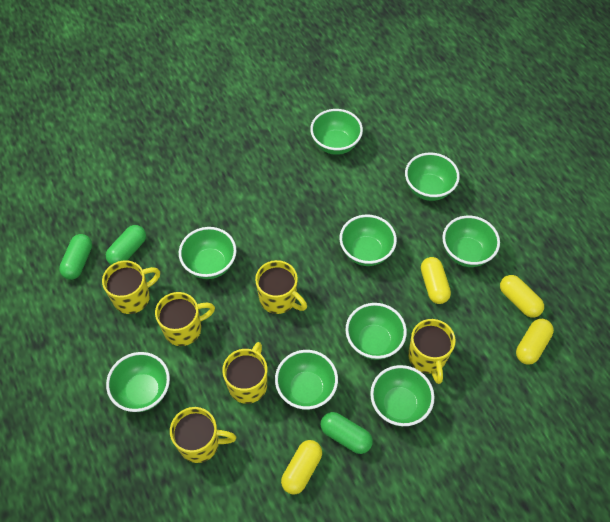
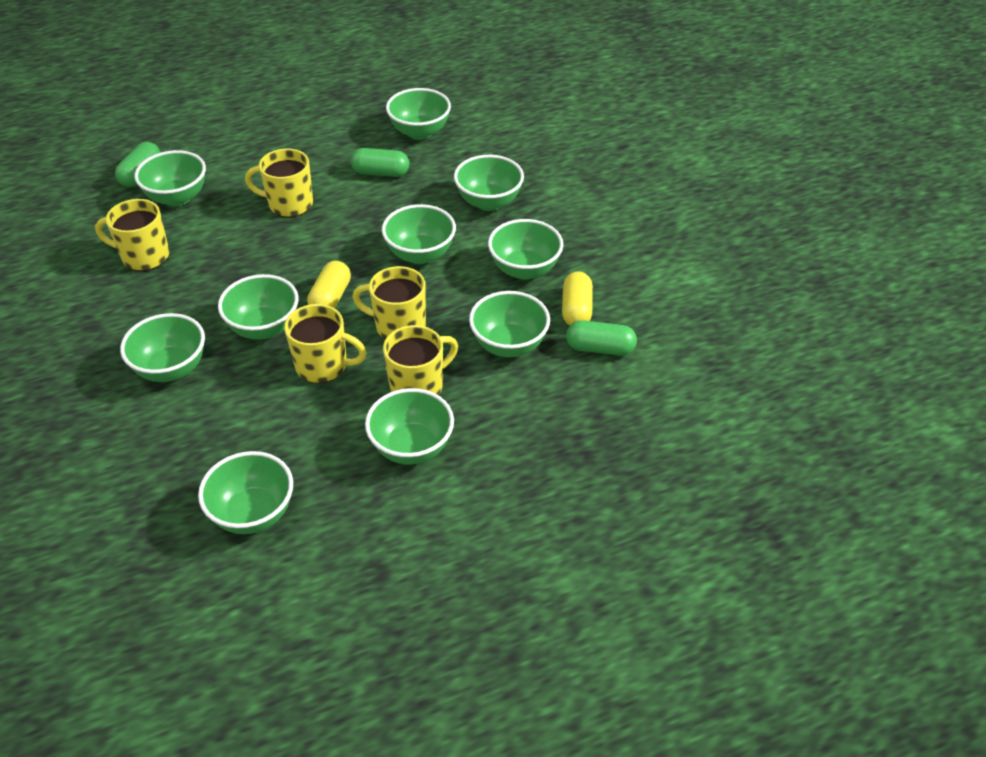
green bowl: 9 -> 10
yellow capsule: 4 -> 2
yellow mug: 6 -> 5

